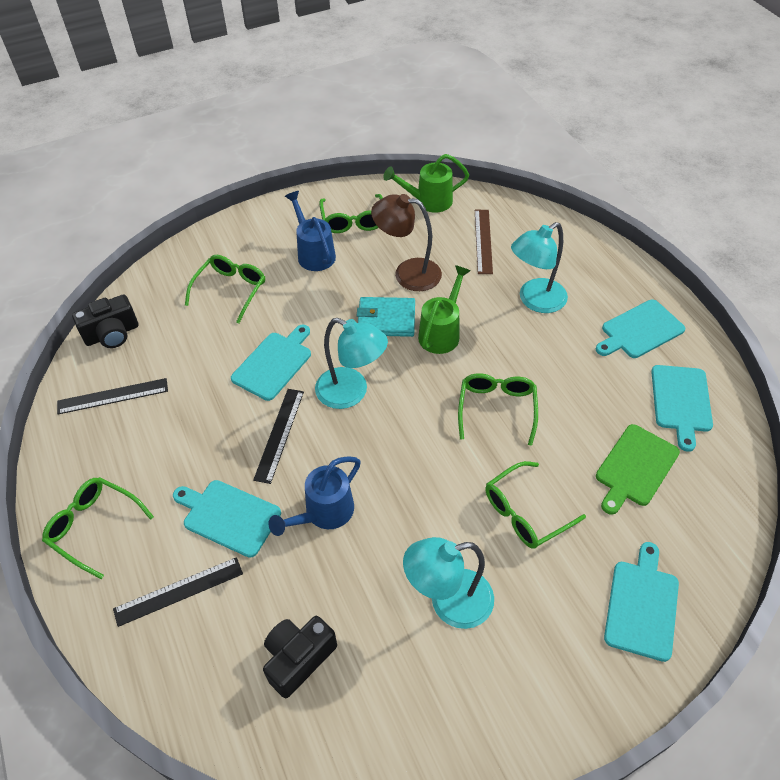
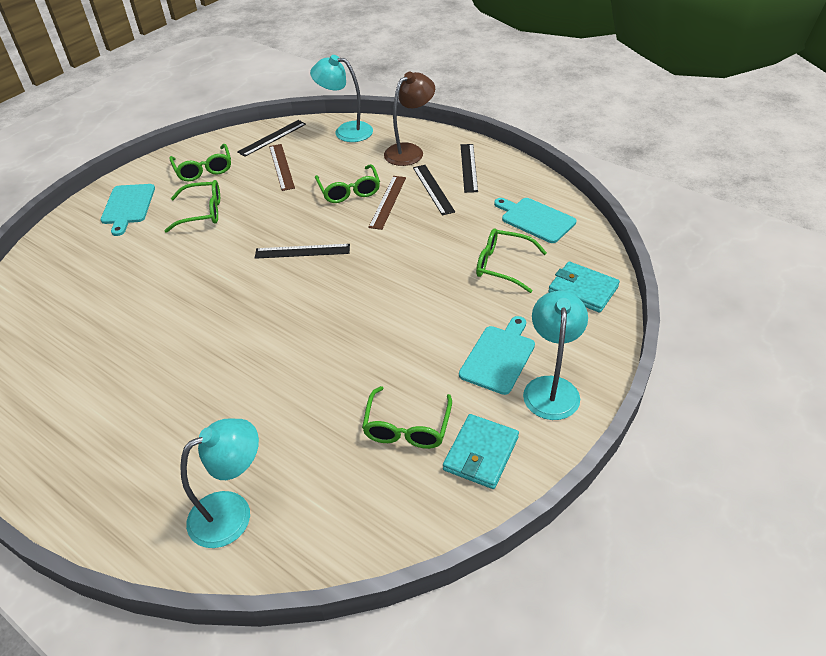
black camera: 2 -> 0
black ruler: 3 -> 4
blue watering can: 2 -> 0
brown ruler: 1 -> 2
green cutting board: 1 -> 0
green watering can: 2 -> 0
turquoise cutting board: 5 -> 3
turquoise wallet: 1 -> 2

